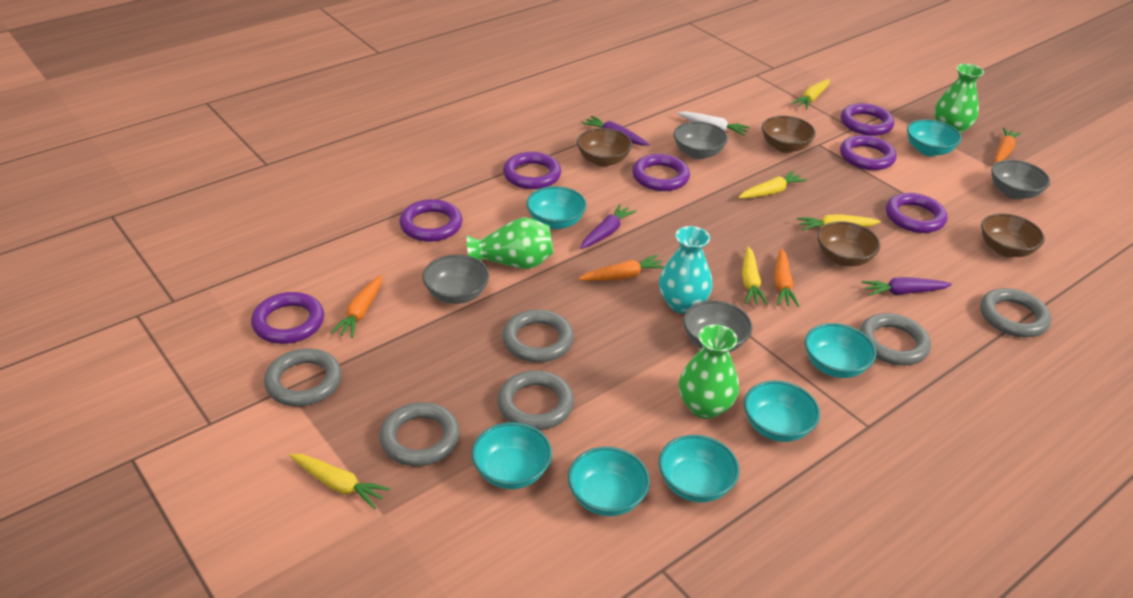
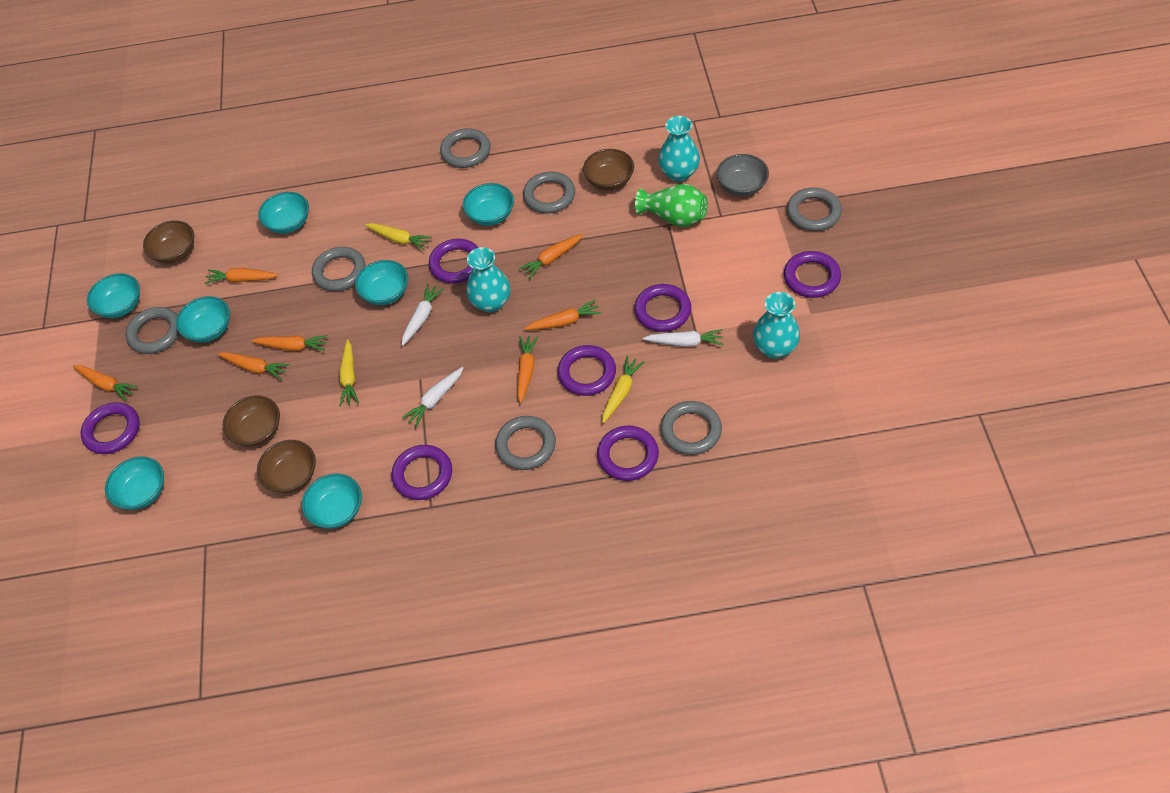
green vase: 3 -> 1
grey bowl: 4 -> 1
grey ring: 6 -> 7
orange carrot: 4 -> 7
purple carrot: 3 -> 0
turquoise vase: 1 -> 3
white carrot: 1 -> 3
yellow carrot: 5 -> 3

